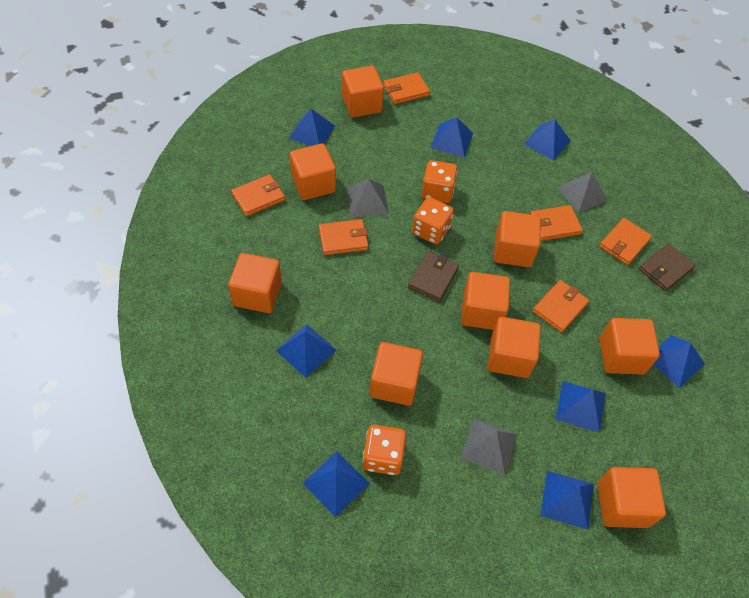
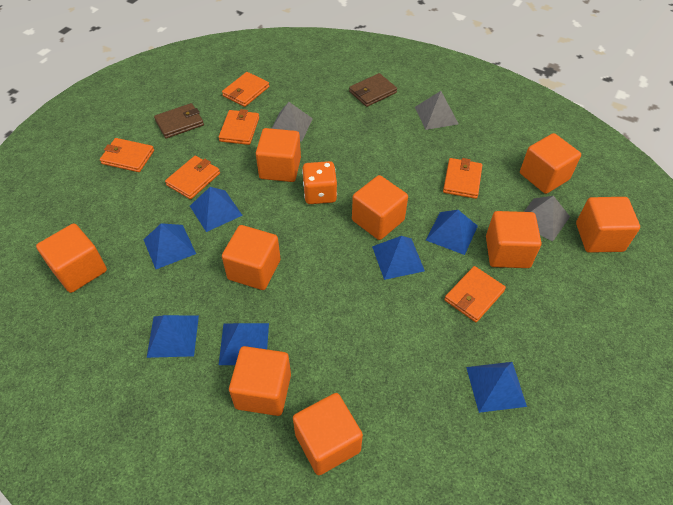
blue pyramid: 8 -> 7
orange dice: 3 -> 1

